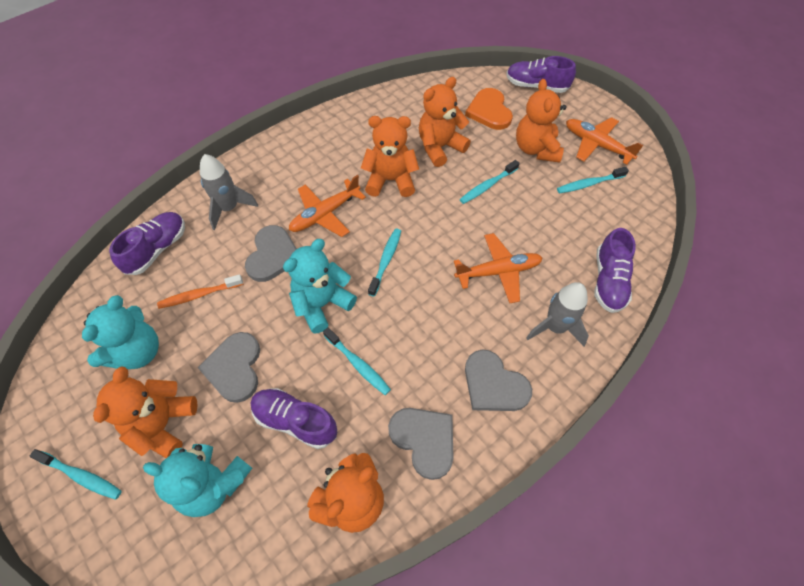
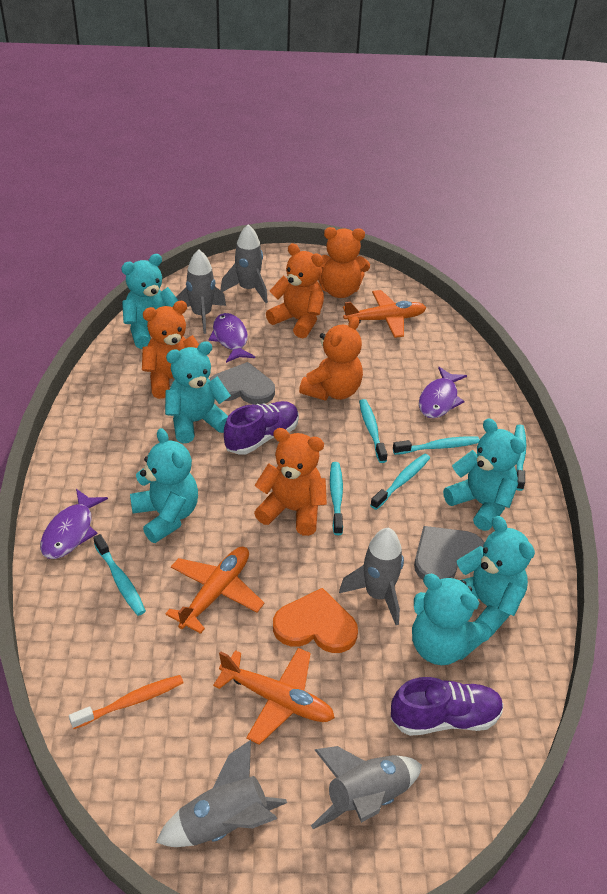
grey heart: 4 -> 2
grey rocket: 2 -> 5
purple fish: 0 -> 3
purple shoe: 4 -> 2
turquoise teddy bear: 3 -> 6
turquoise toothbrush: 5 -> 6

